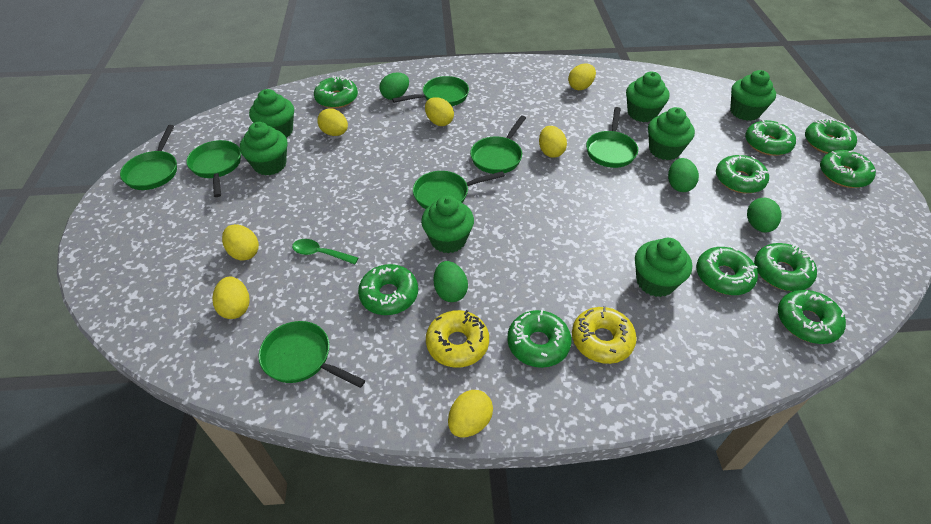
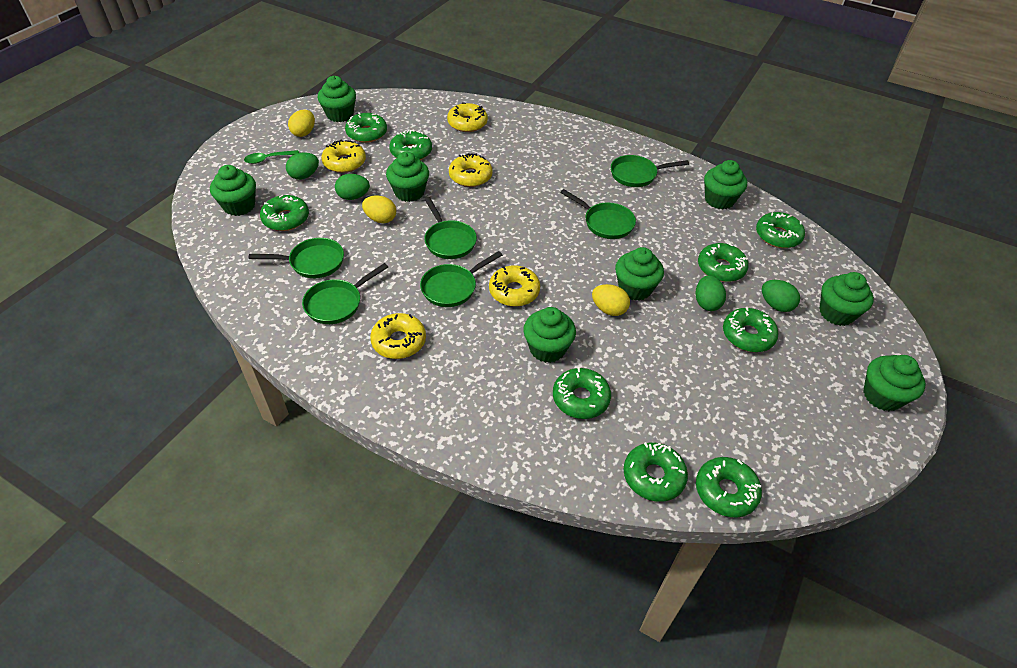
green cupcake: 7 -> 8
green donut: 10 -> 9
green pan: 7 -> 6
yellow donut: 2 -> 5
yellow egg: 7 -> 3

